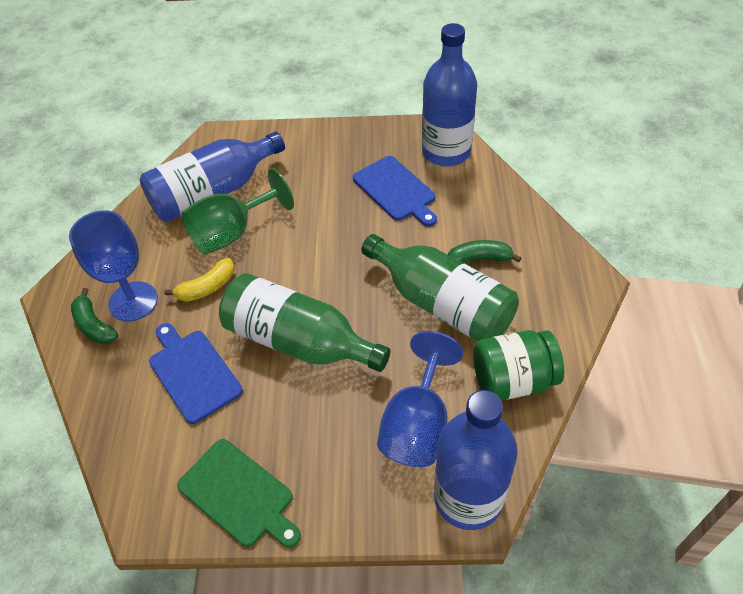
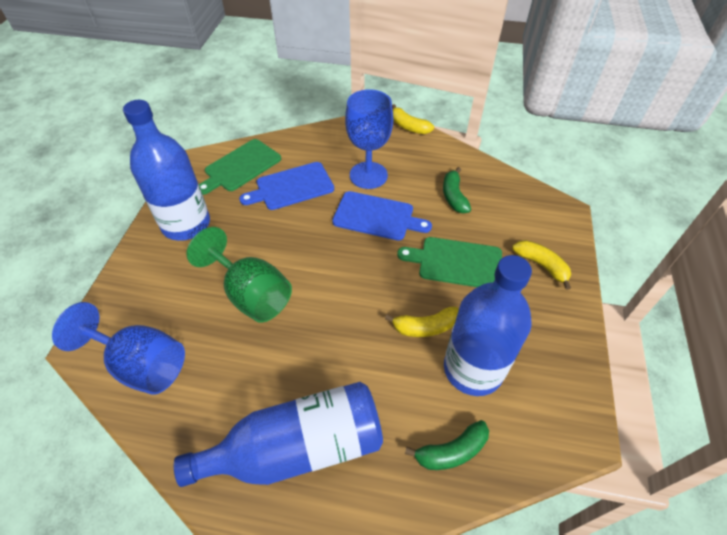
green bottle: 2 -> 0
green cutting board: 1 -> 2
green jar: 1 -> 0
yellow banana: 1 -> 3

